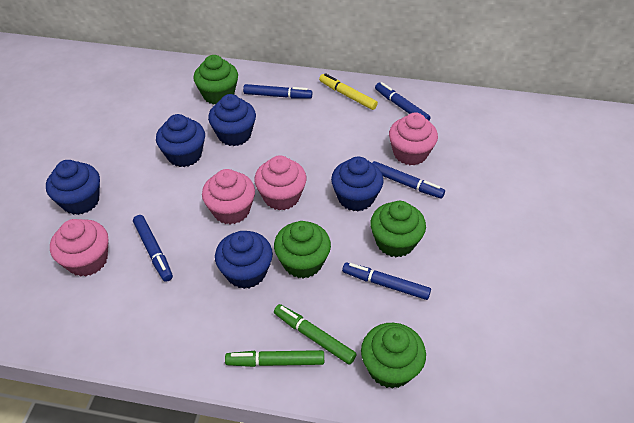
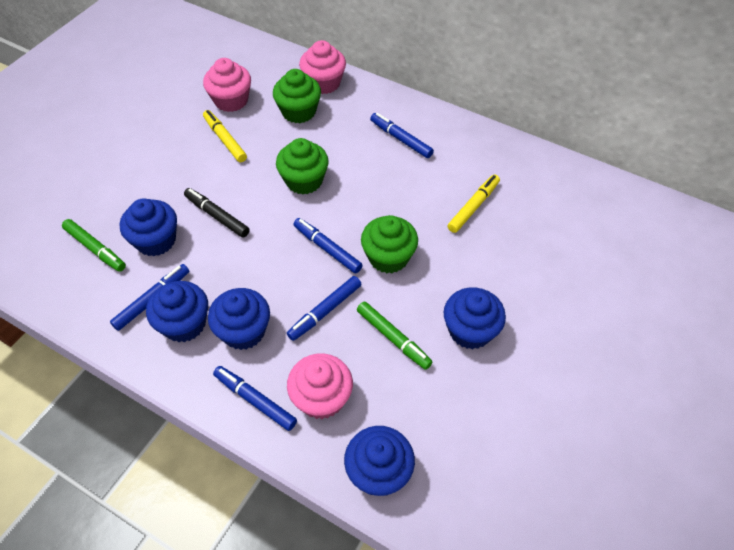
black marker: 0 -> 1
green cupcake: 4 -> 3
pink cupcake: 4 -> 3
yellow marker: 1 -> 2

